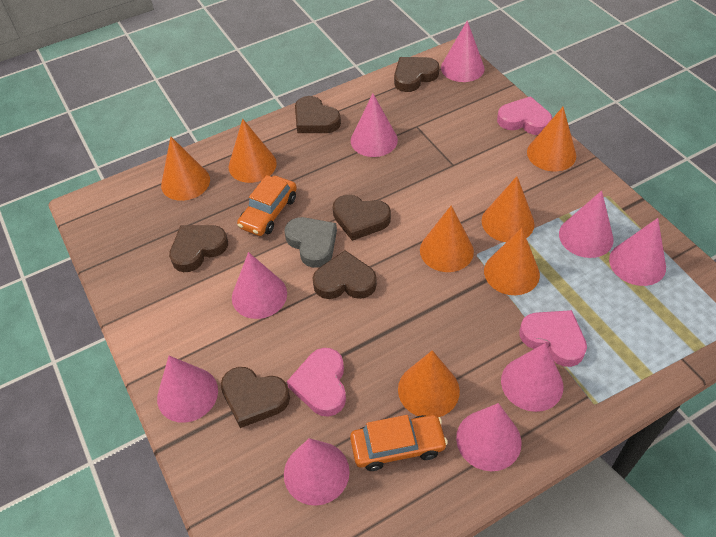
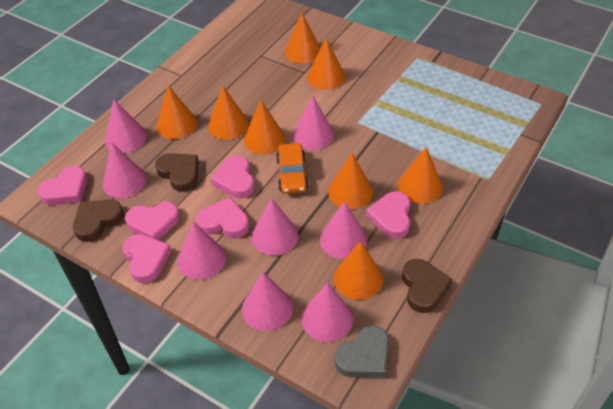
brown heart: 6 -> 3
orange car: 2 -> 1
orange cone: 7 -> 8
pink cone: 9 -> 8
pink heart: 3 -> 6

